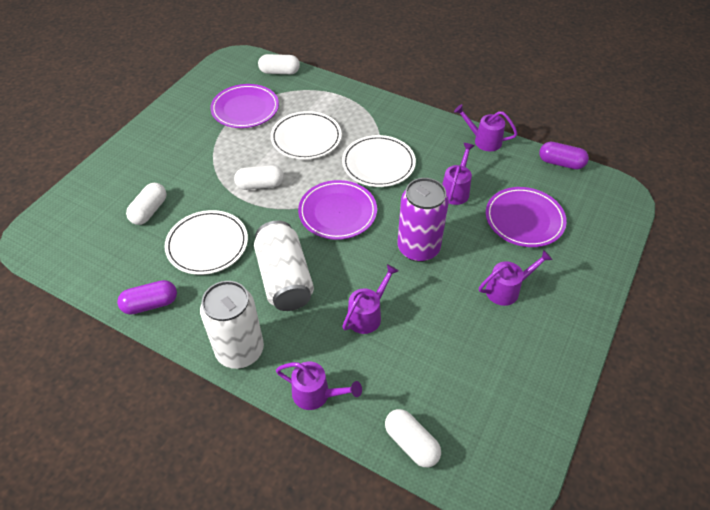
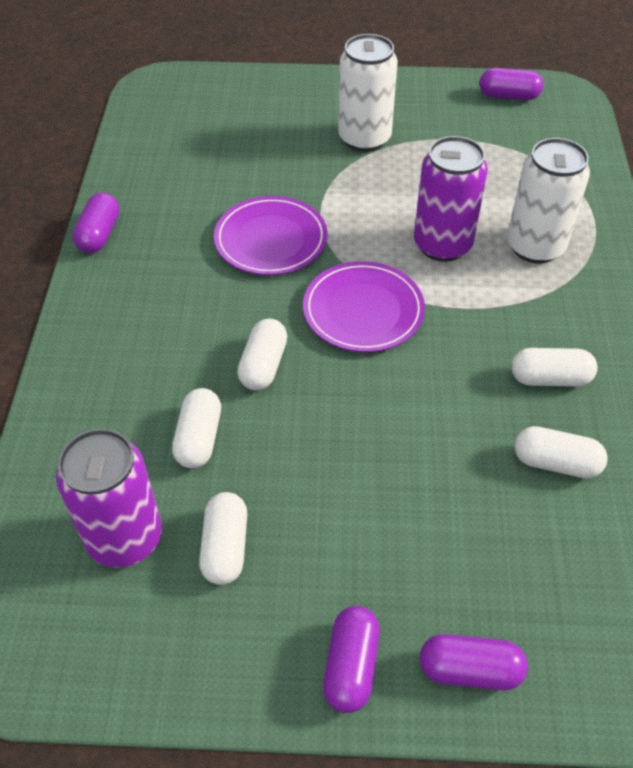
purple can: 1 -> 2
purple capsule: 2 -> 4
purple plate: 3 -> 2
purple watering can: 5 -> 0
white capsule: 4 -> 5
white plate: 3 -> 0

